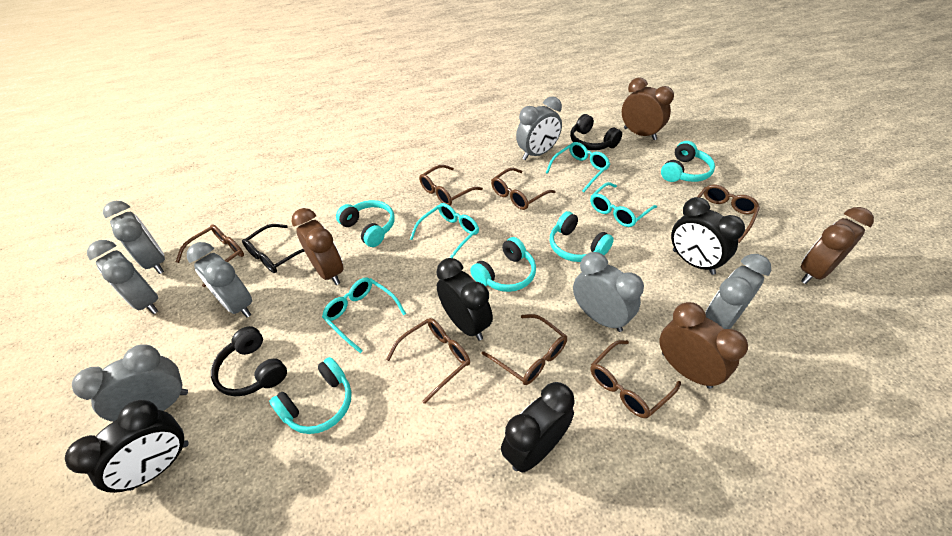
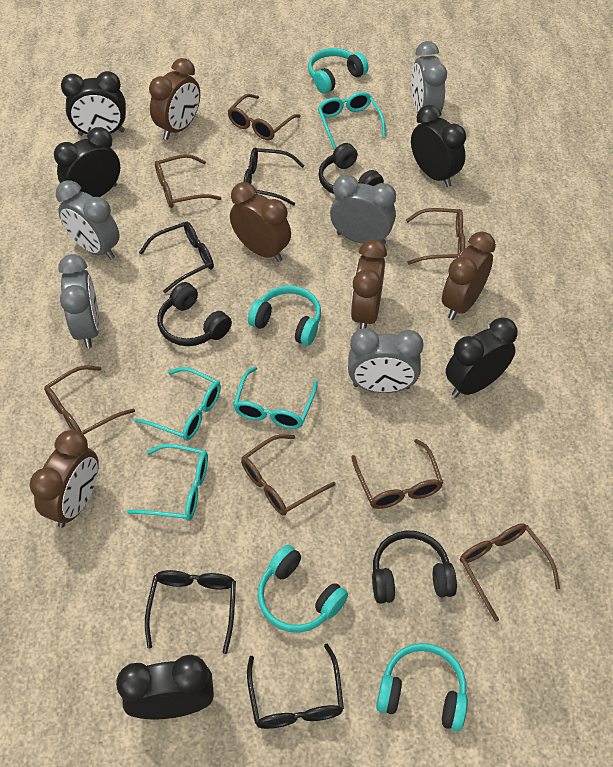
black clock: 4 -> 5
black glasses: 1 -> 4
black headphones: 2 -> 3
brown clock: 4 -> 5
grey clock: 7 -> 5
turquoise headphones: 5 -> 4

